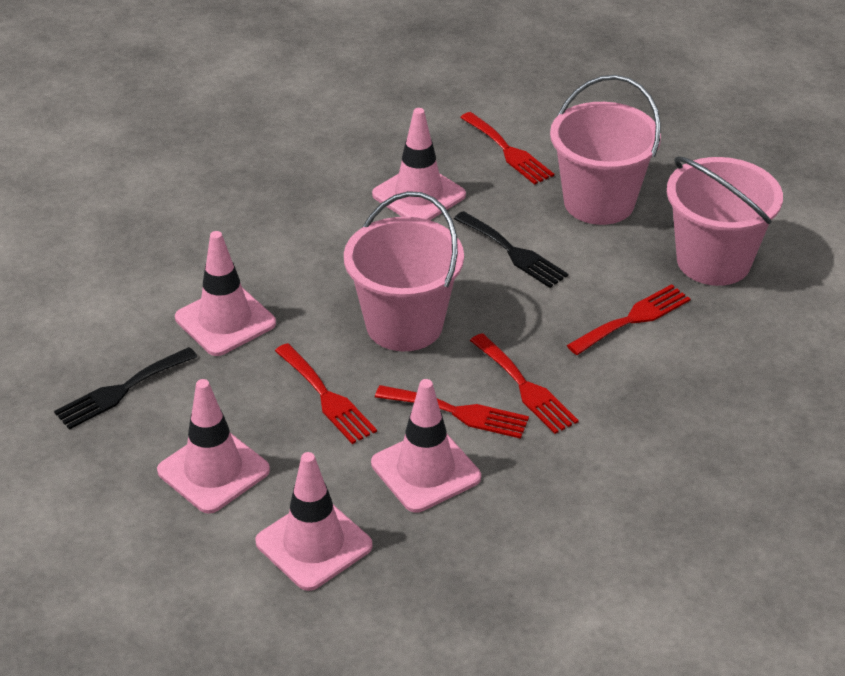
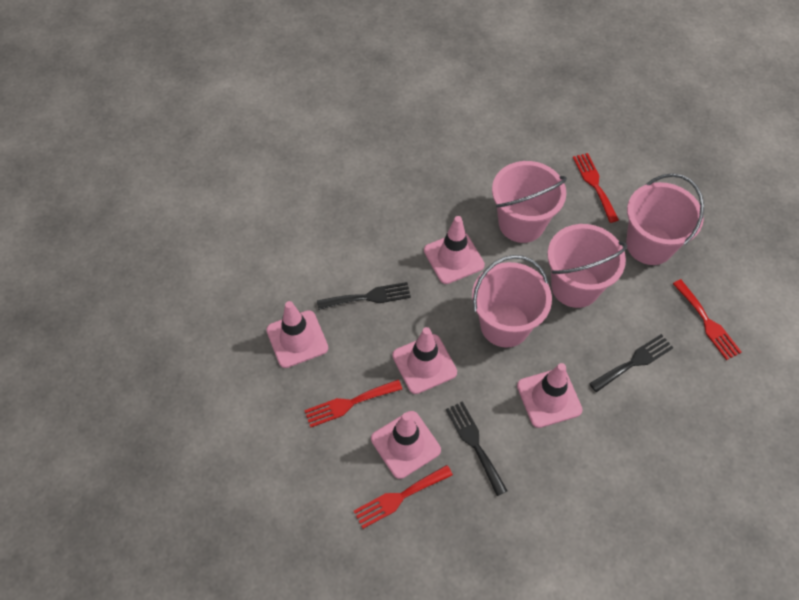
black fork: 2 -> 3
pink bucket: 3 -> 4
red fork: 5 -> 4

